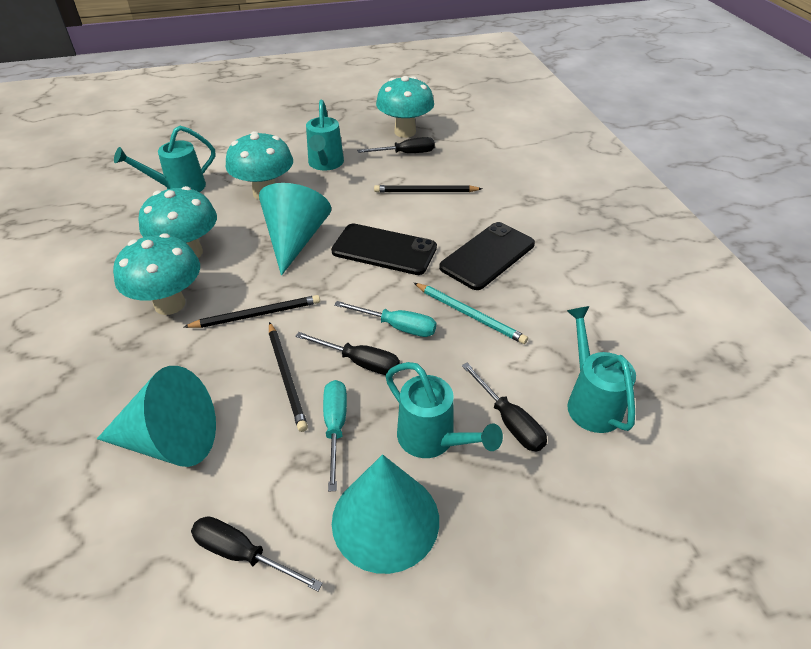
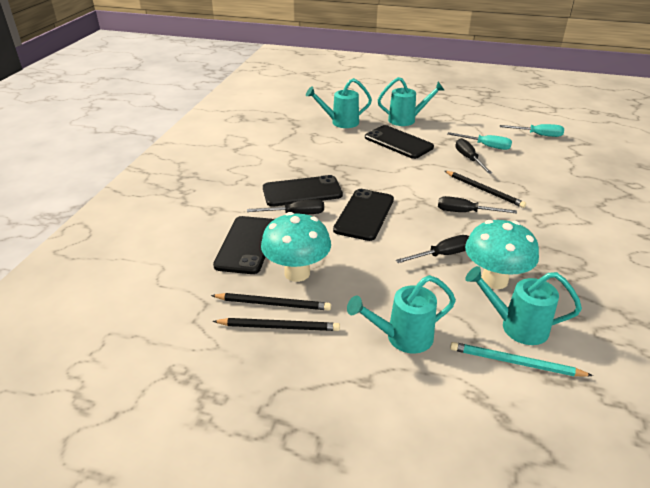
black phone: 2 -> 4
turquoise cone: 3 -> 0
turquoise mushroom: 4 -> 2

